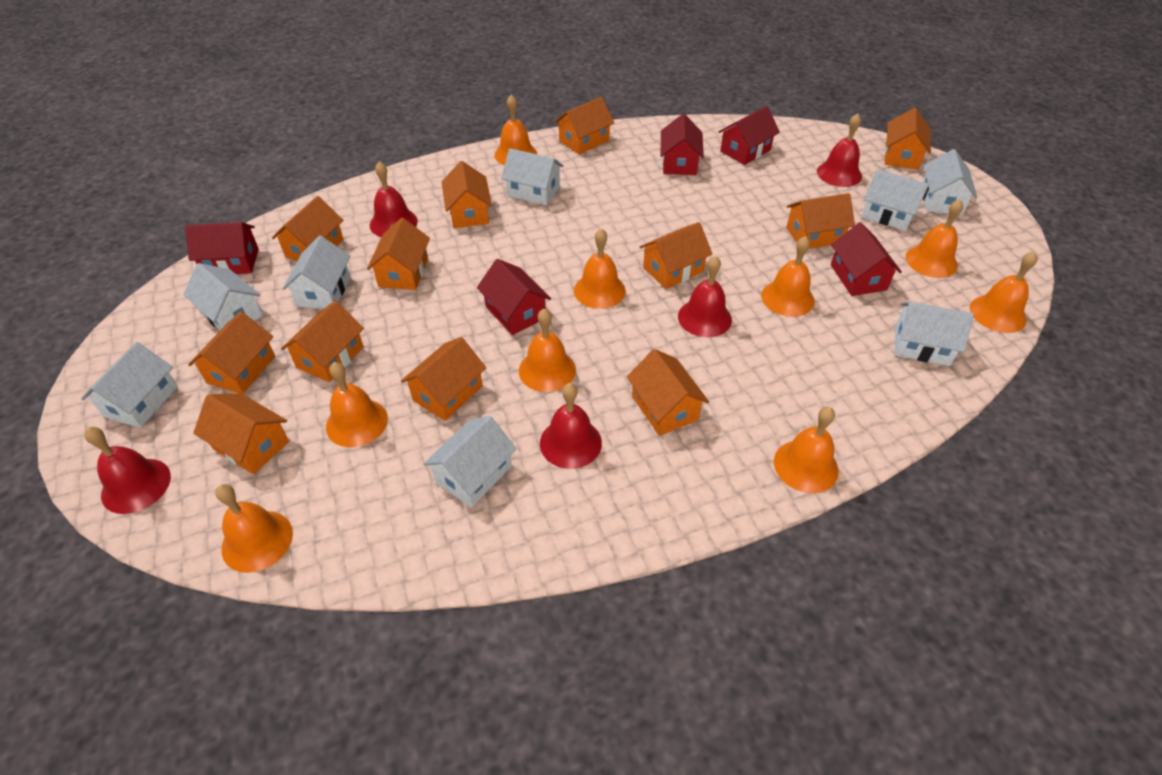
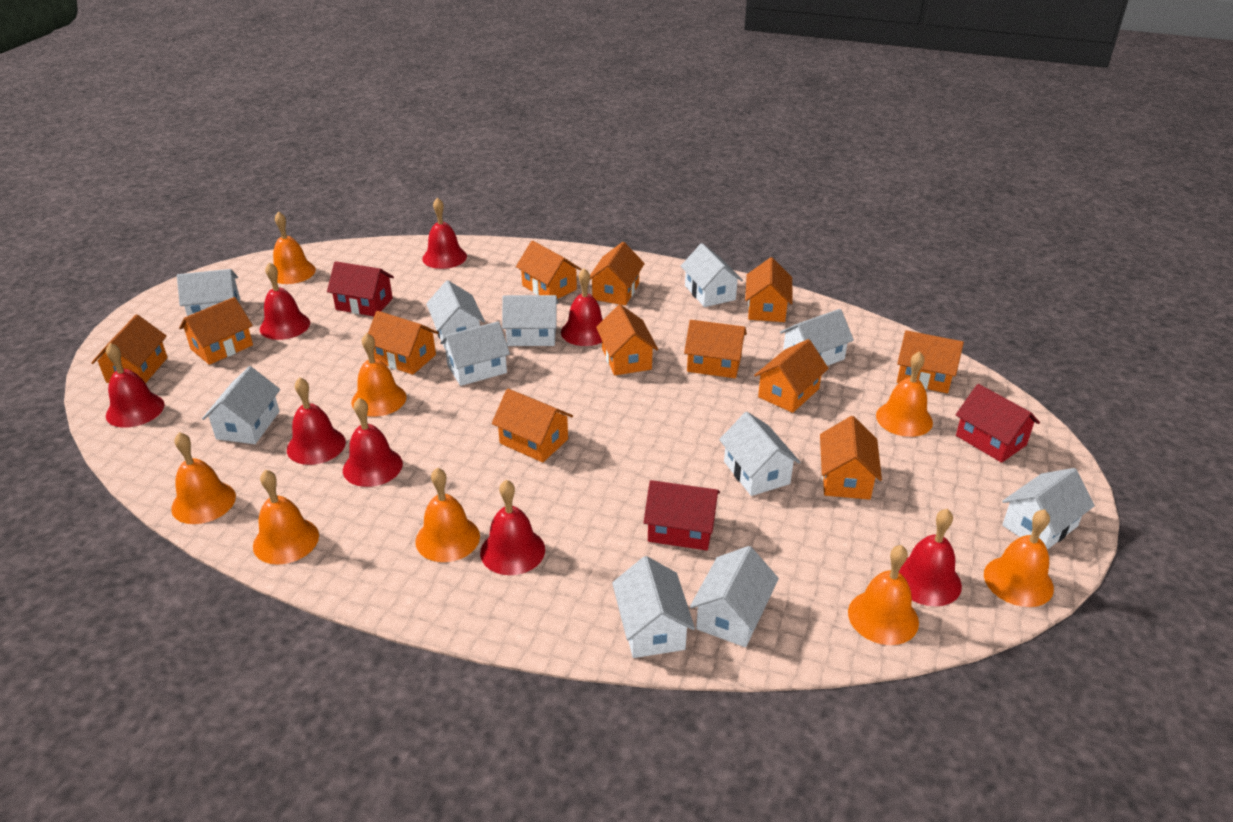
orange bell: 9 -> 8
red bell: 5 -> 8
red house: 5 -> 3
white house: 8 -> 11

